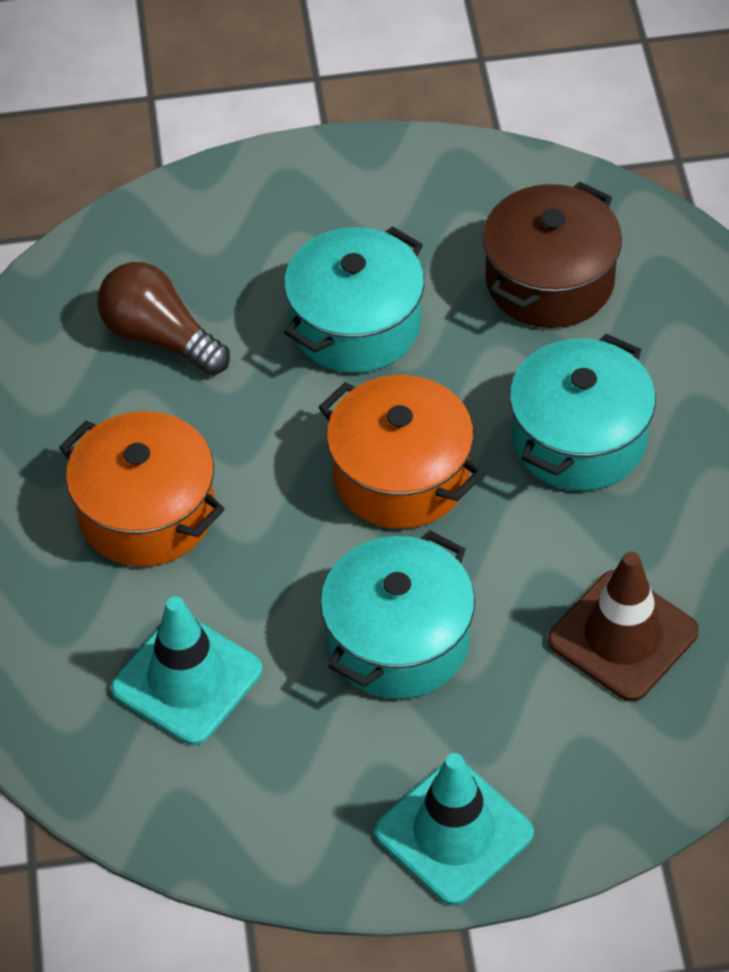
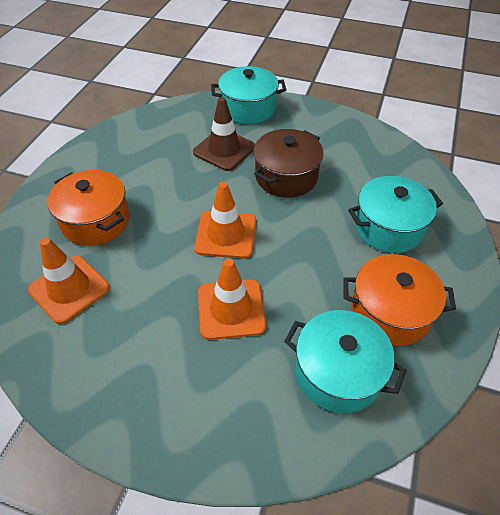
brown light bulb: 1 -> 0
orange traffic cone: 0 -> 3
turquoise traffic cone: 2 -> 0

